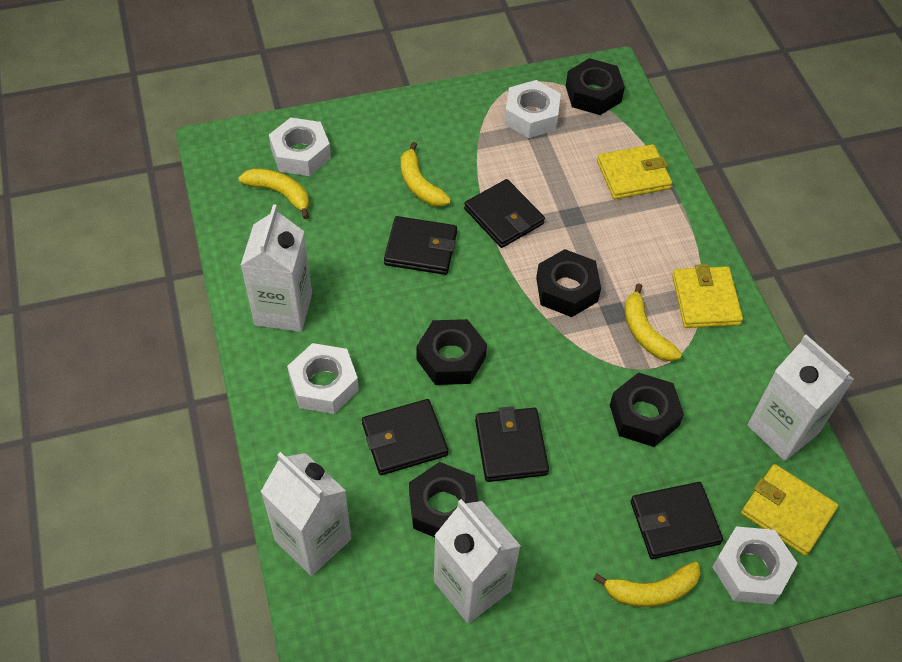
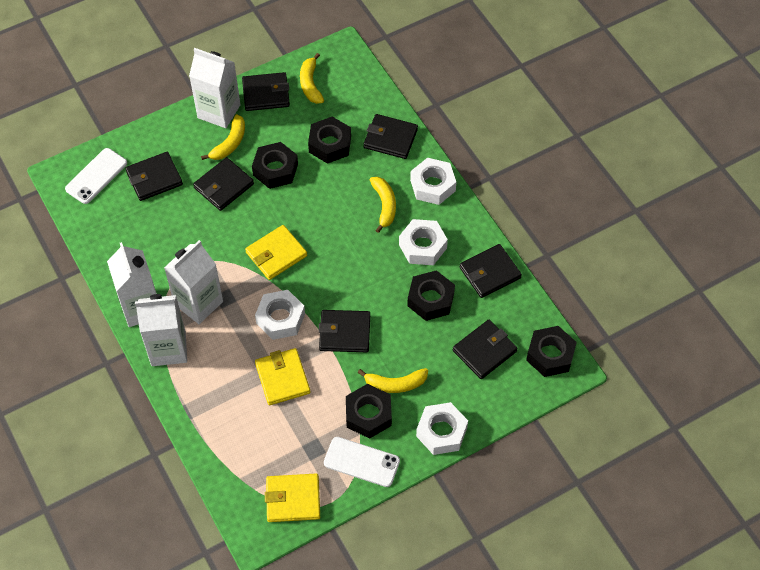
black wallet: 5 -> 7
white phone: 0 -> 2

